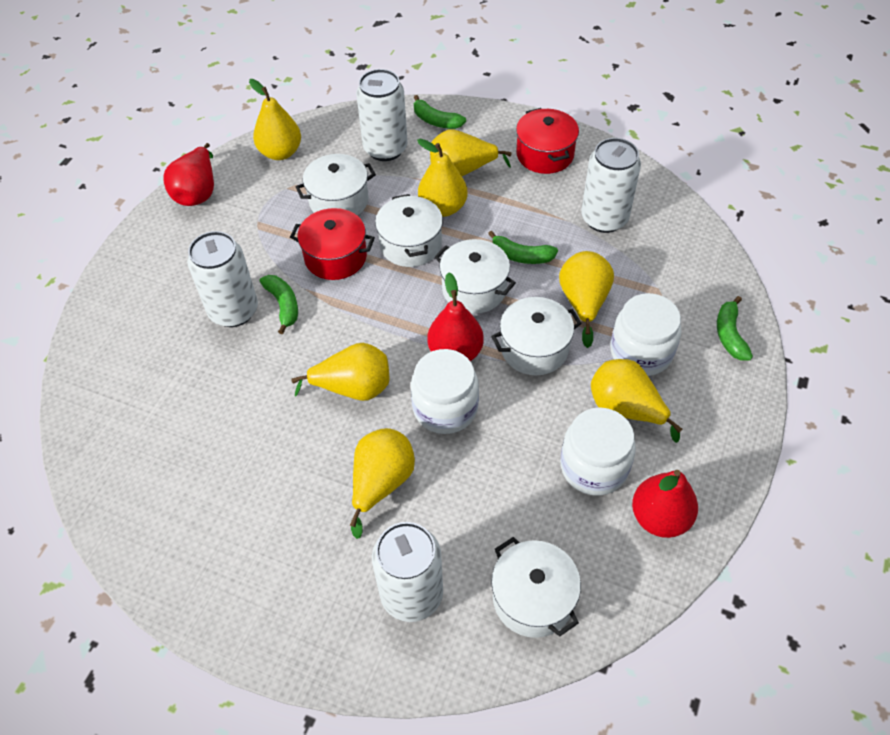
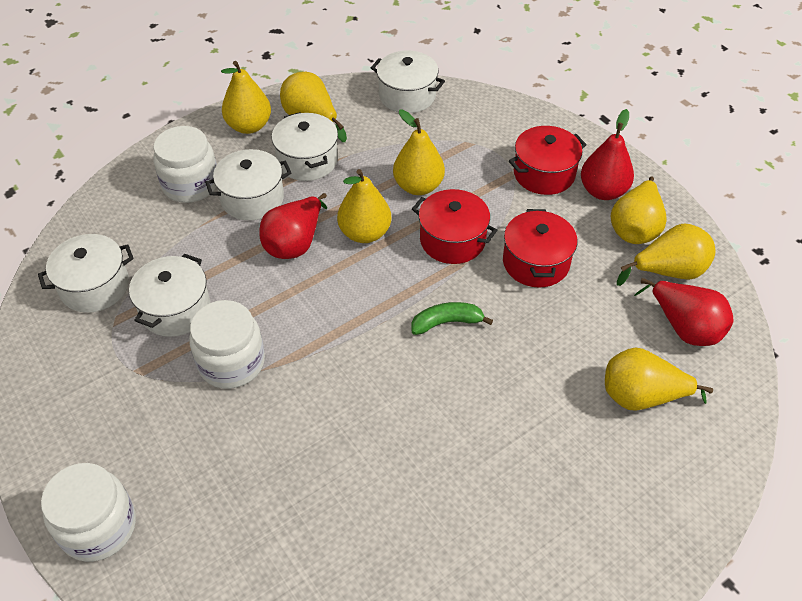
green banana: 4 -> 1
red pot: 2 -> 3
white can: 4 -> 0

